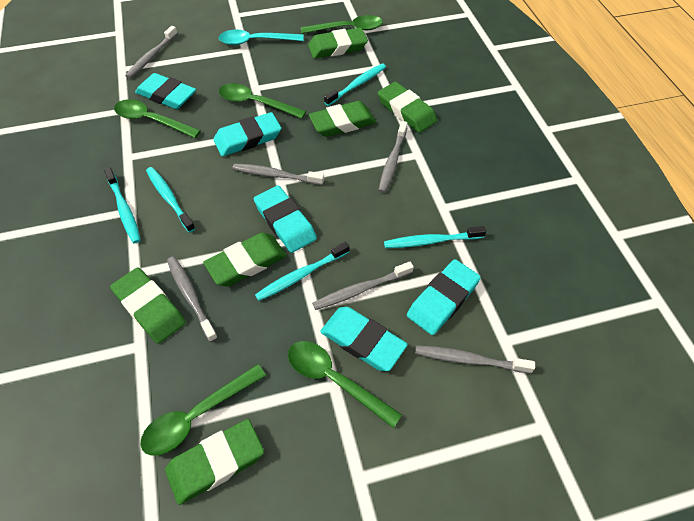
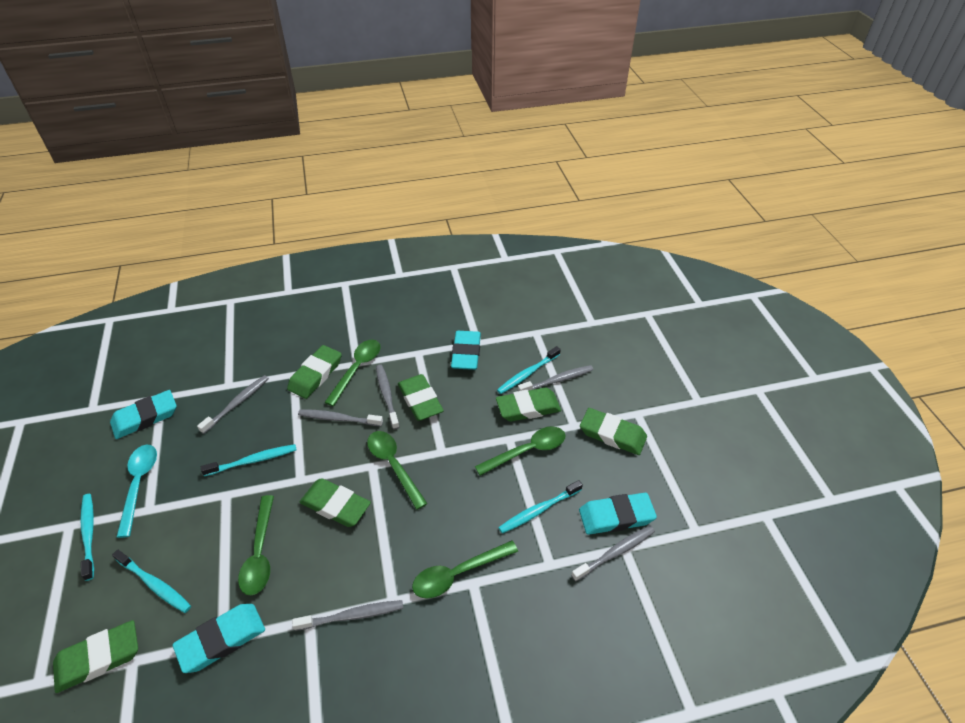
turquoise eraser: 5 -> 4

